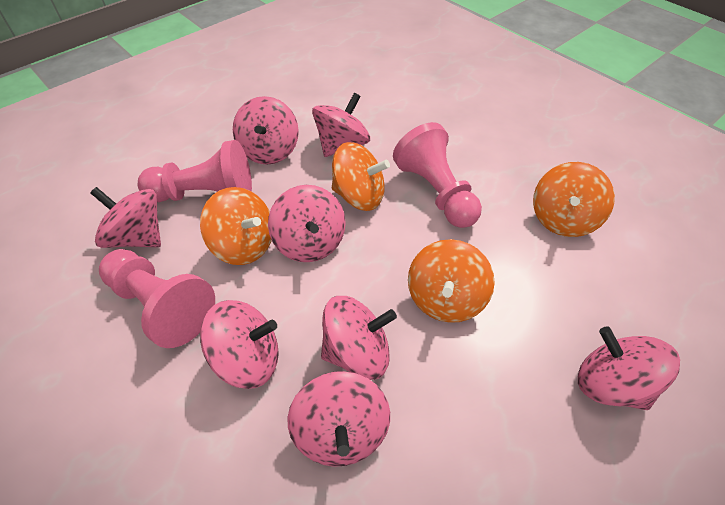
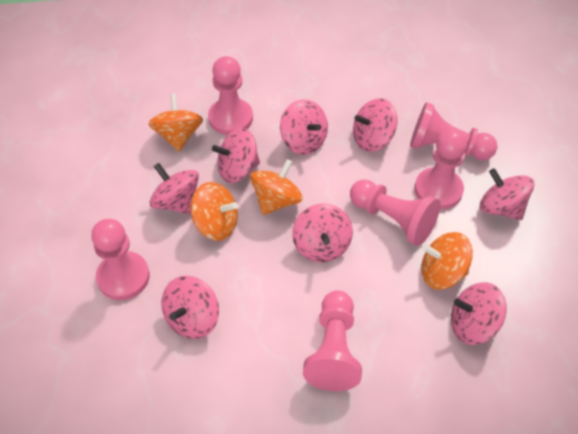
pink pawn: 3 -> 6

